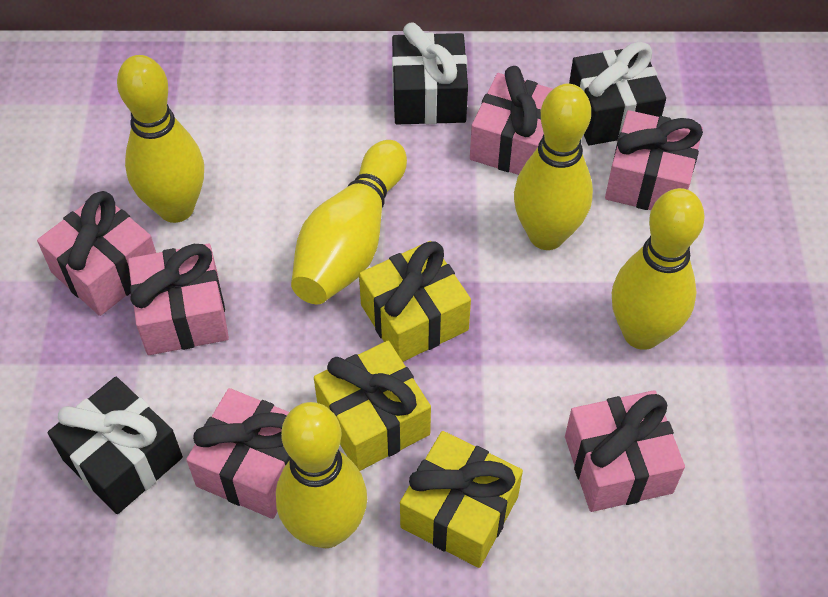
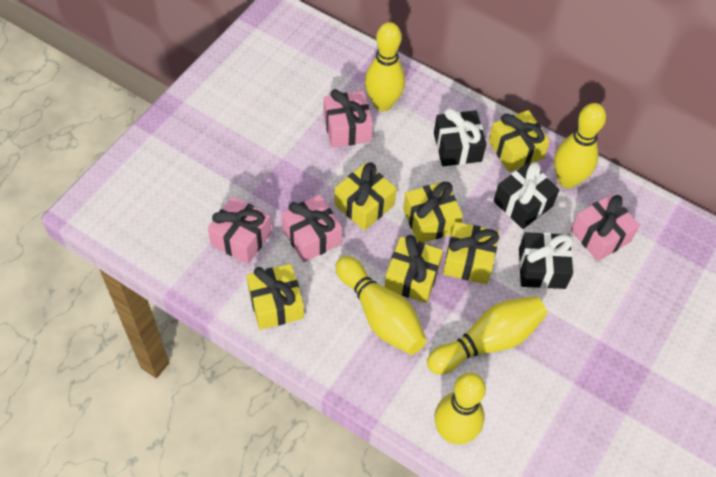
pink gift: 6 -> 4
yellow gift: 3 -> 6

